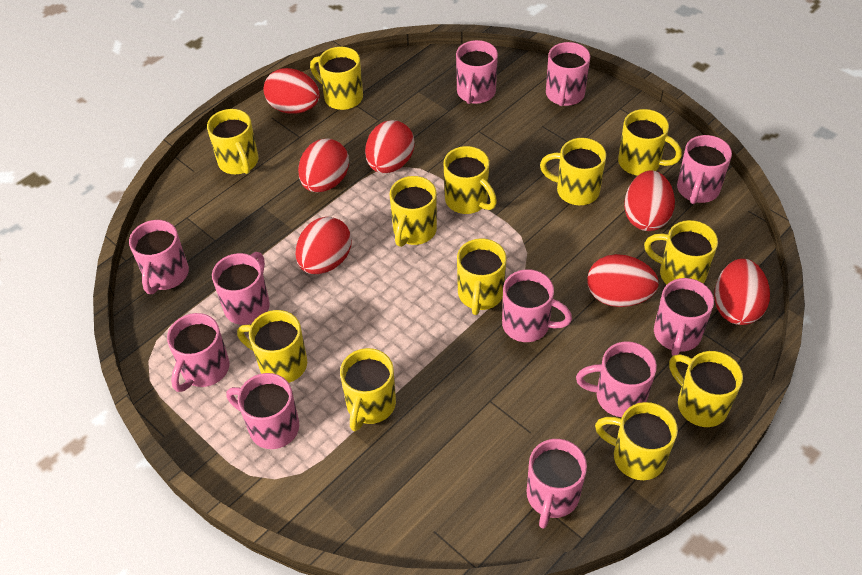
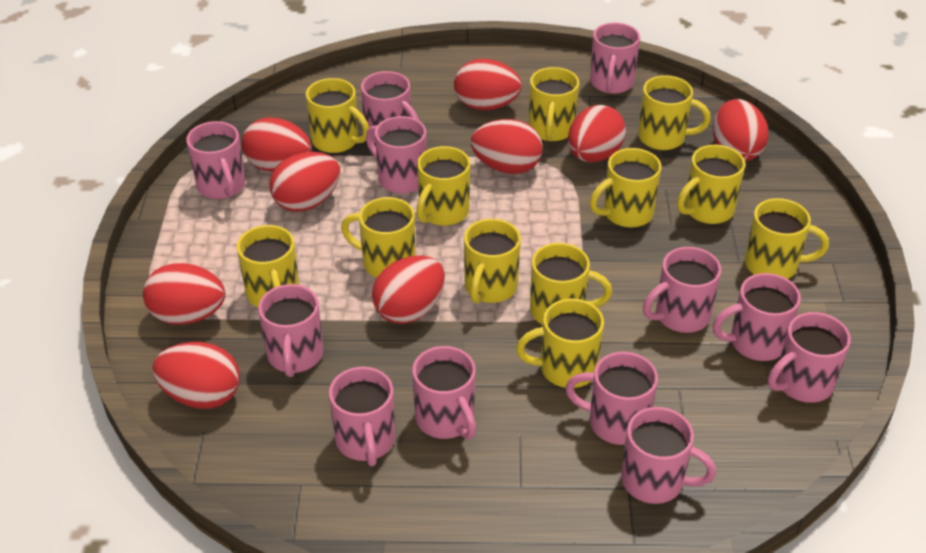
pink mug: 11 -> 12
red egg: 7 -> 9

